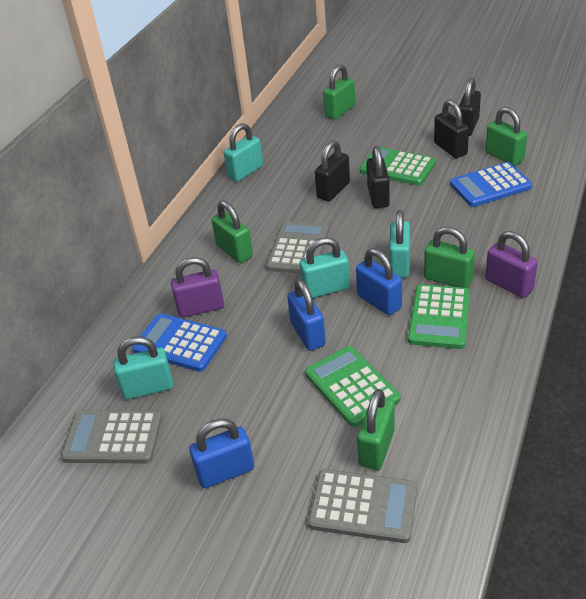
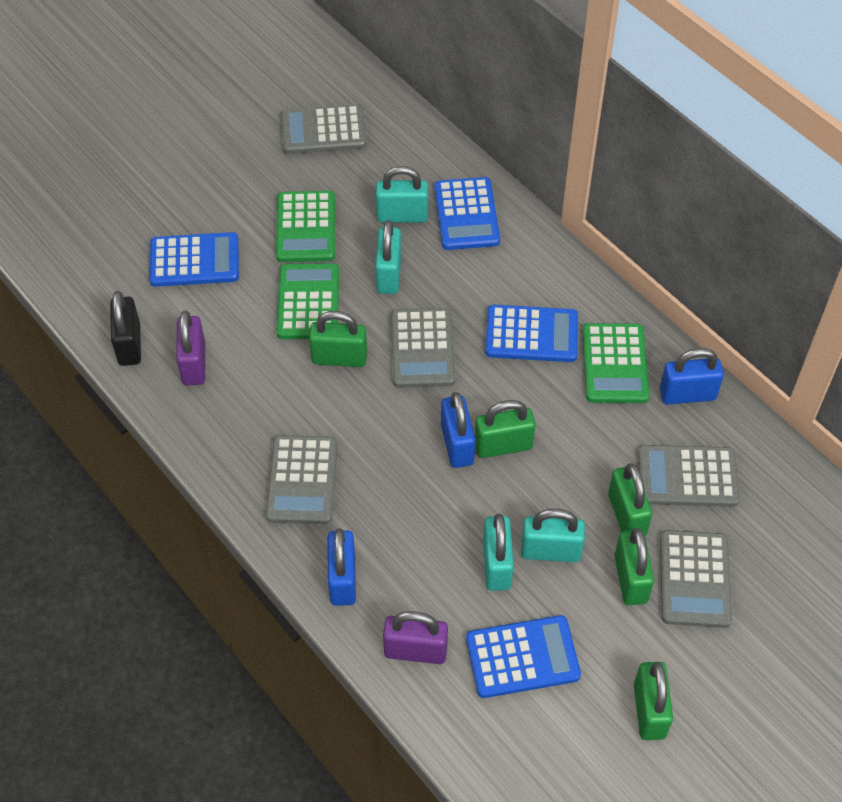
black padlock: 4 -> 1
blue calculator: 2 -> 4
grey calculator: 3 -> 5

